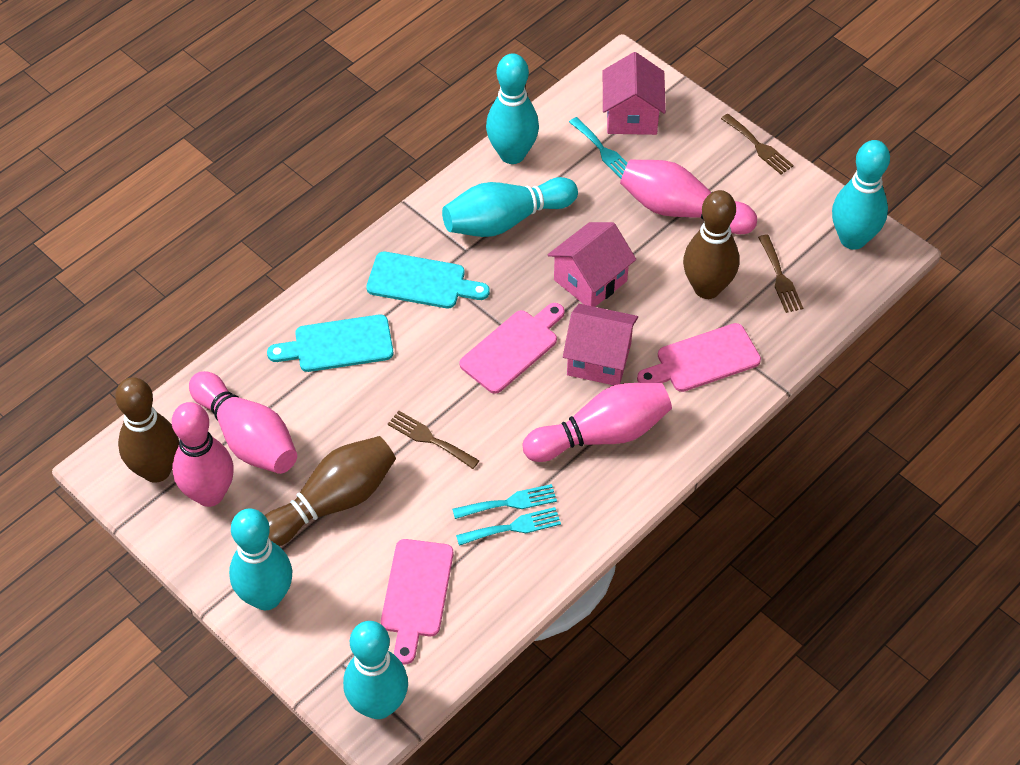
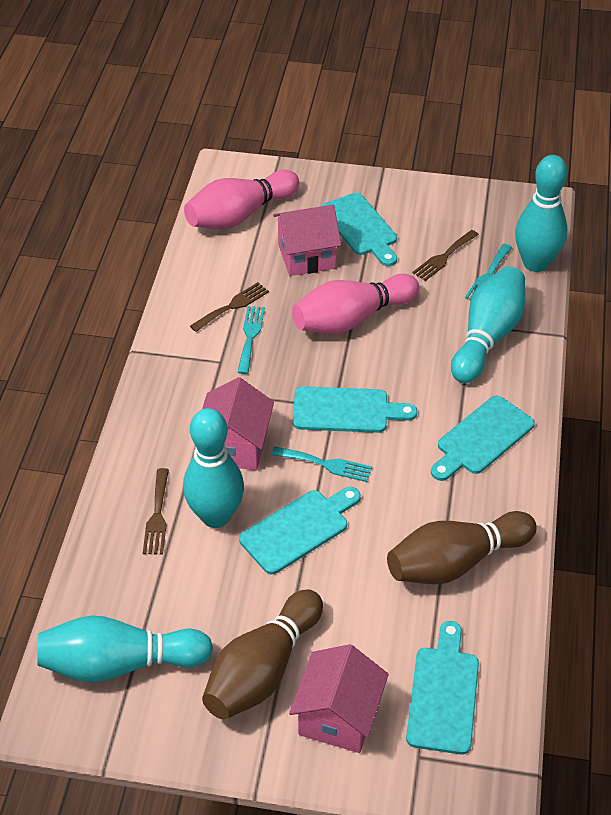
brown bowling pin: 3 -> 2
pink bowling pin: 4 -> 2
pink cutting board: 3 -> 0
turquoise bowling pin: 5 -> 4
turquoise cutting board: 2 -> 5

